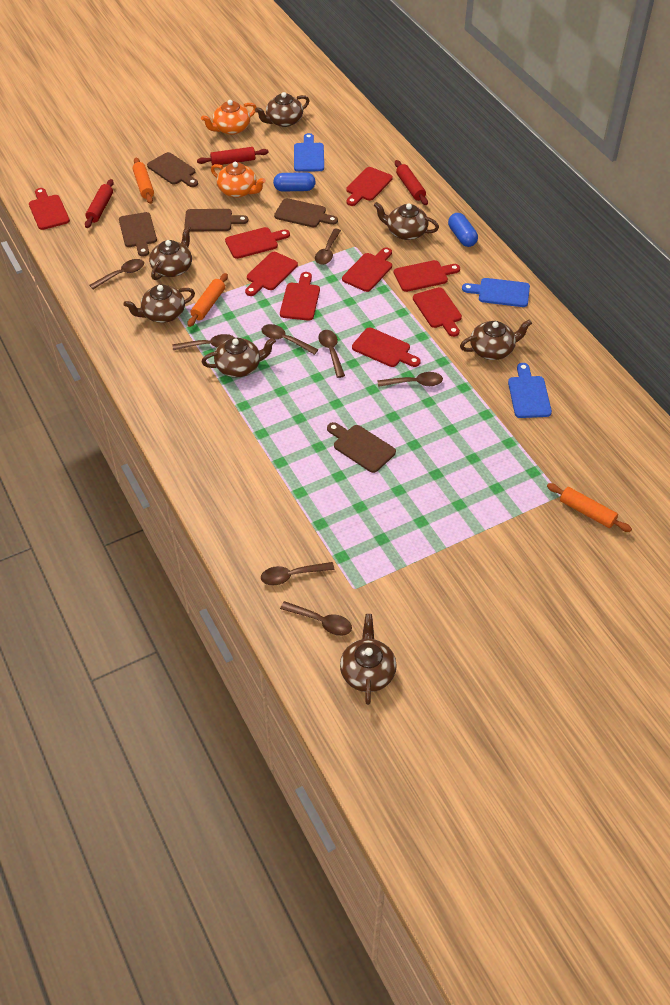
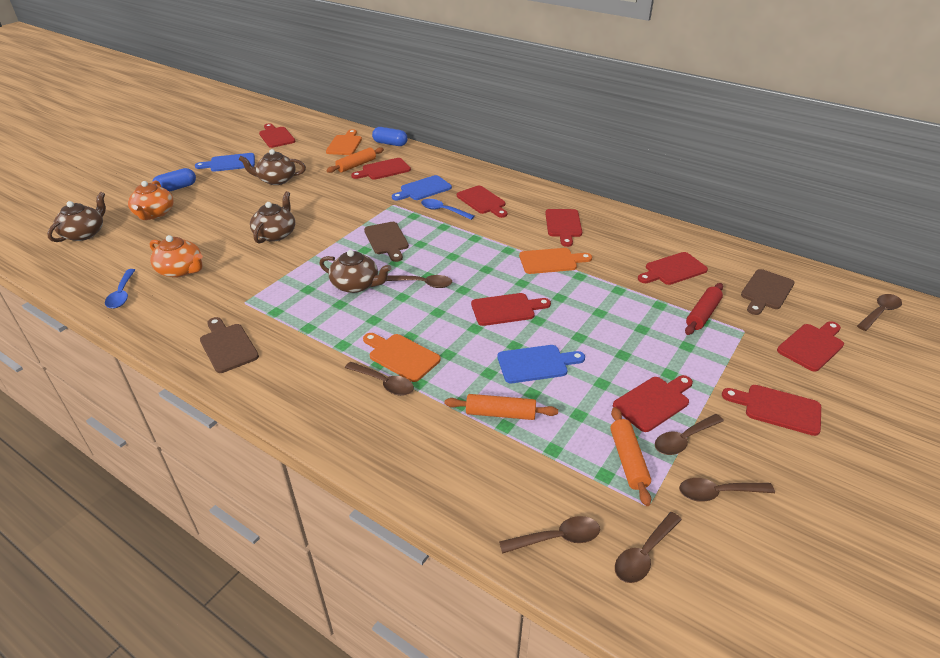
blue spoon: 0 -> 2
brown cutting board: 5 -> 3
brown spoon: 8 -> 7
brown teapot: 7 -> 4
orange cutting board: 0 -> 3
red rolling pin: 3 -> 1

